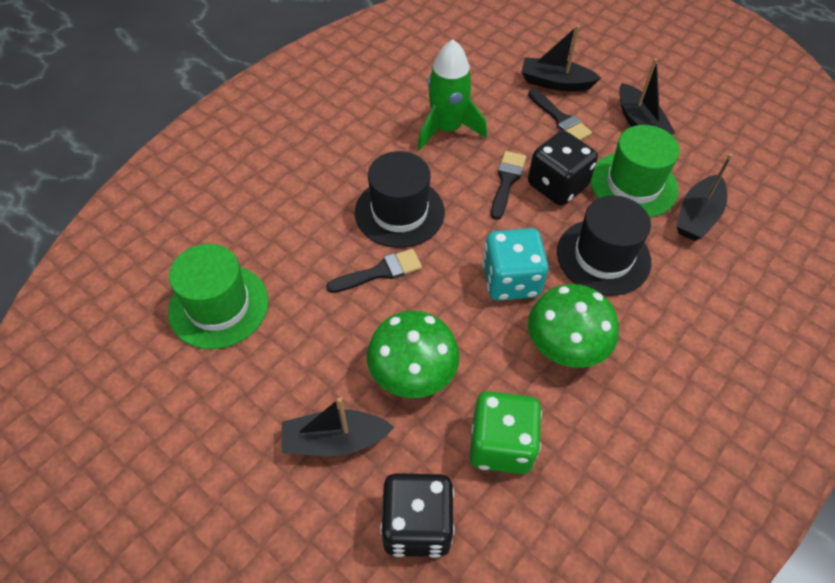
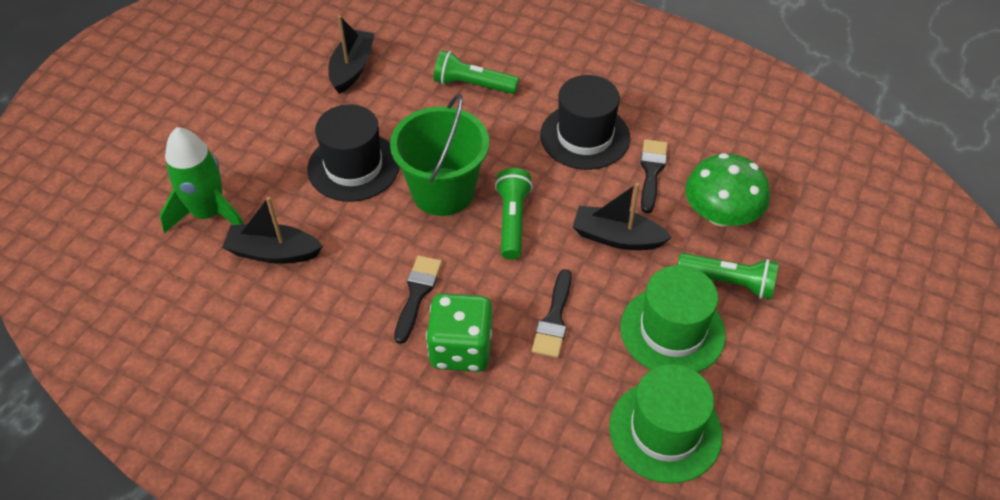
black boat: 4 -> 3
black dice: 2 -> 0
green bucket: 0 -> 1
green flashlight: 0 -> 3
green mushroom: 2 -> 1
turquoise dice: 1 -> 0

